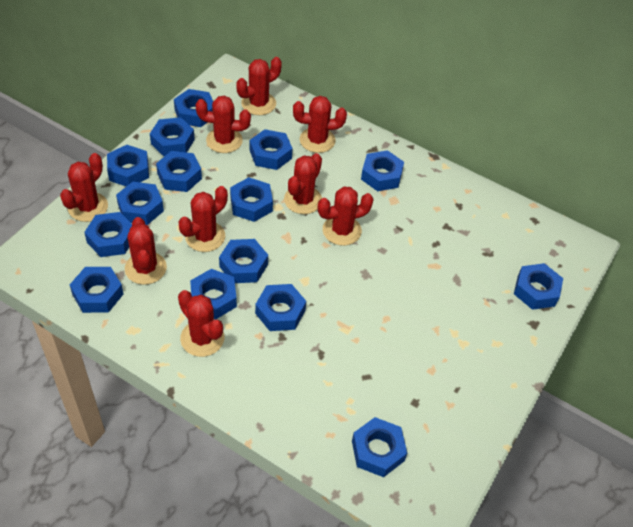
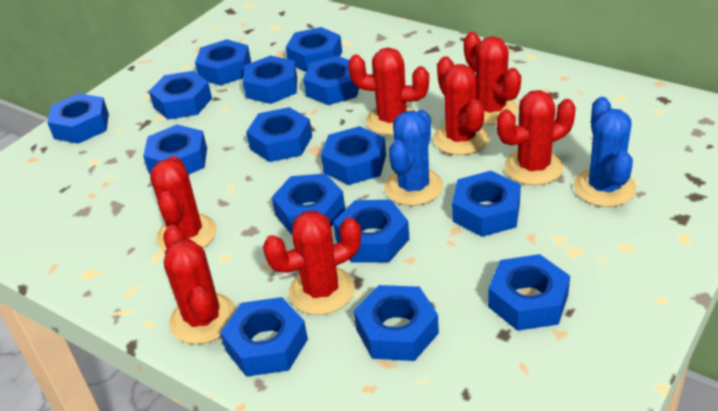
blue cactus: 0 -> 2
red cactus: 9 -> 7

